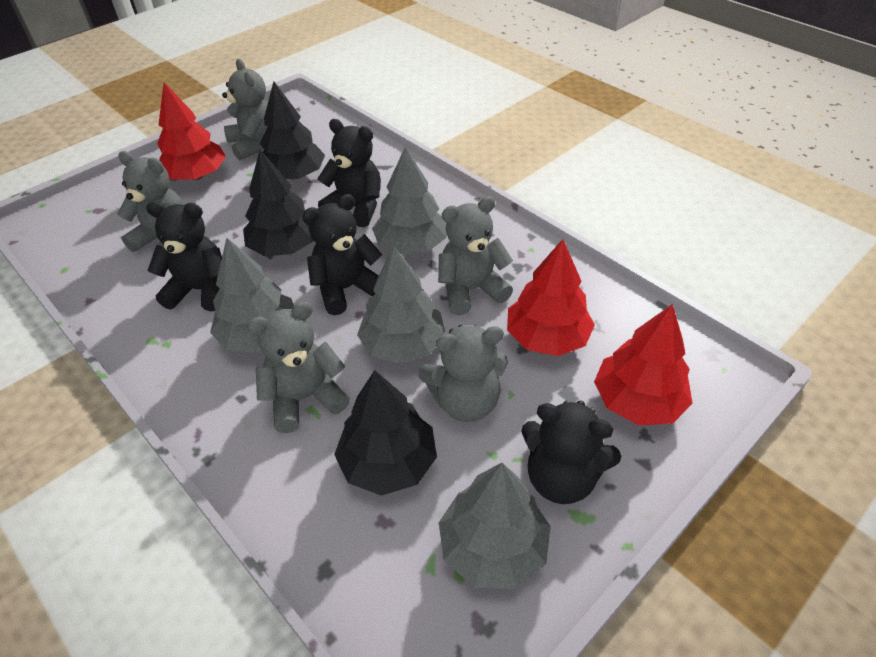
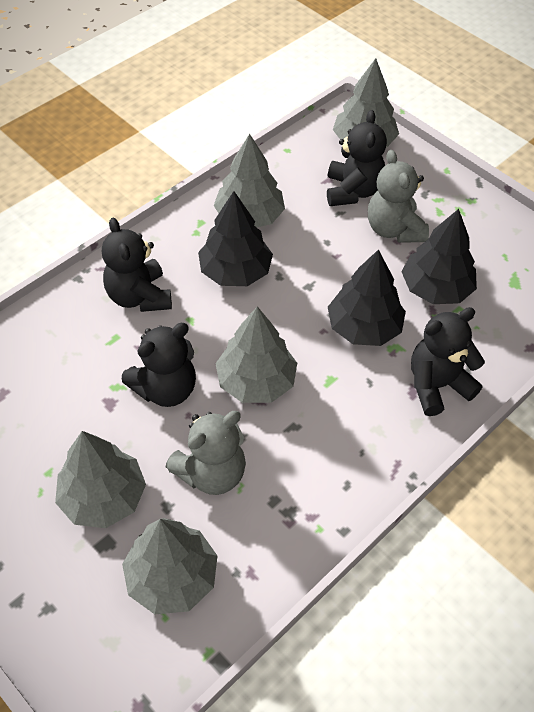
grey teddy bear: 5 -> 2
grey tree: 4 -> 5
red tree: 3 -> 0

